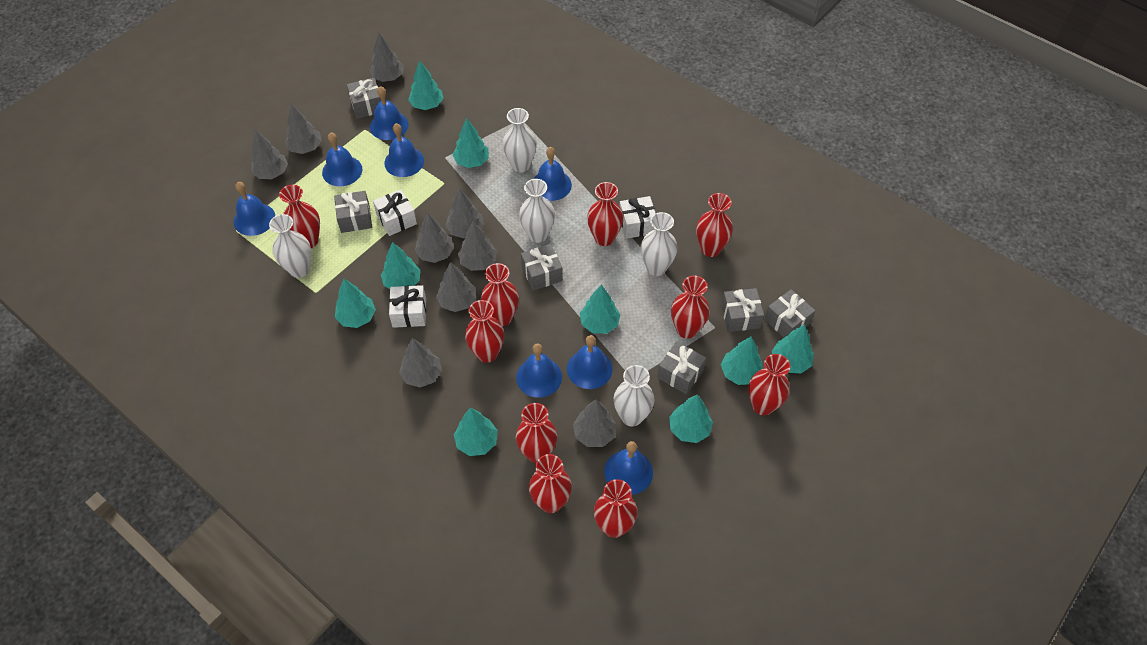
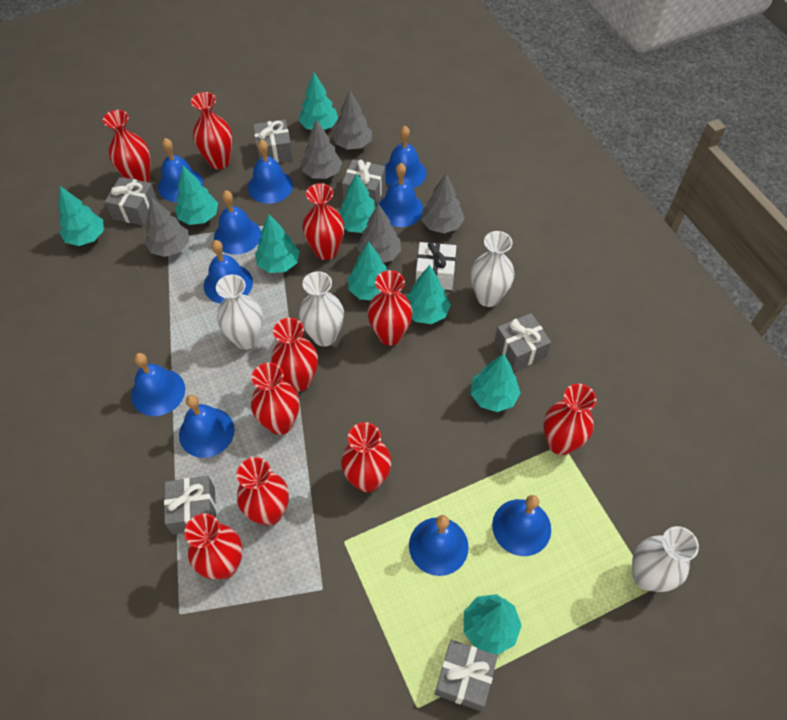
blue bell: 8 -> 10
grey tree: 9 -> 5
white gift: 3 -> 1
white vase: 5 -> 4

